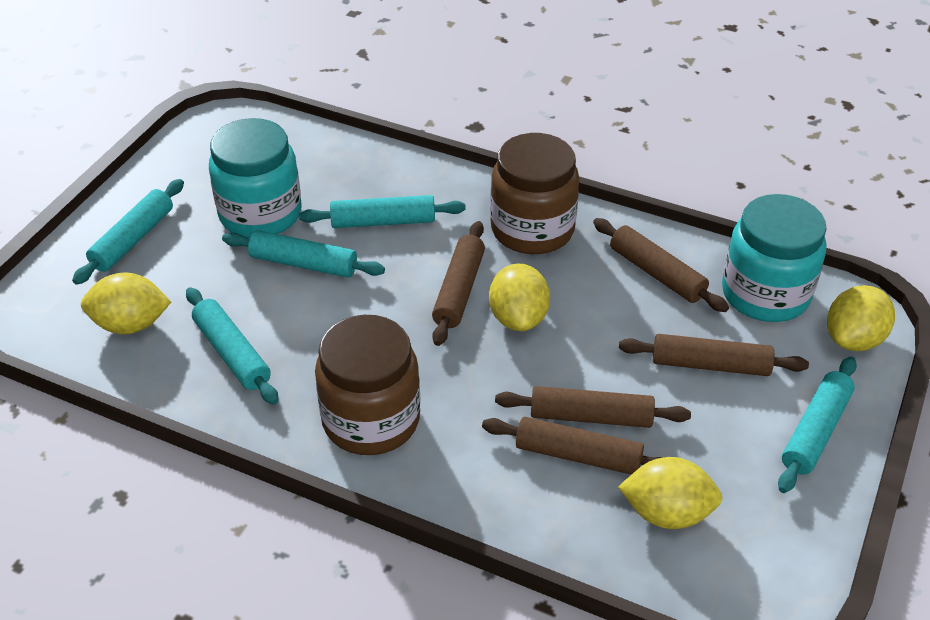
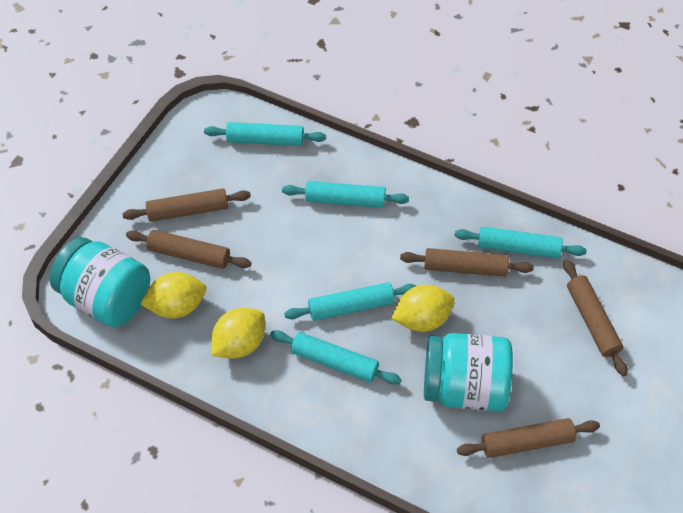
brown jar: 2 -> 0
yellow lemon: 4 -> 3

